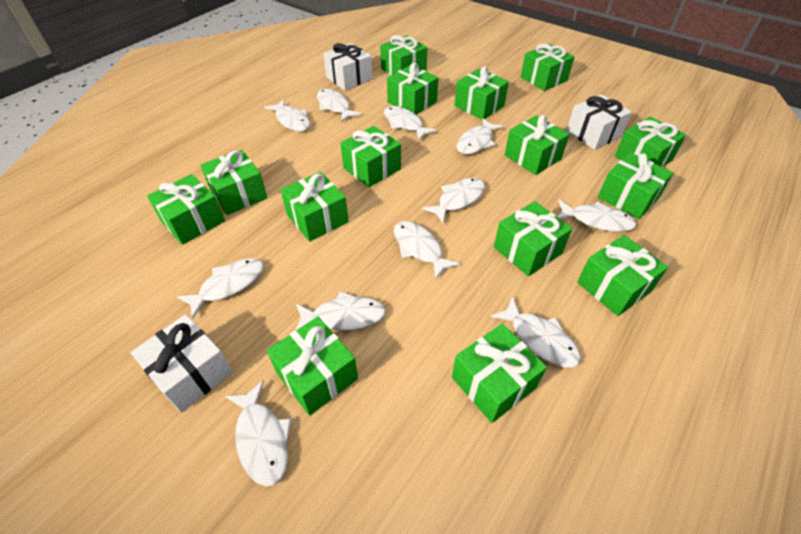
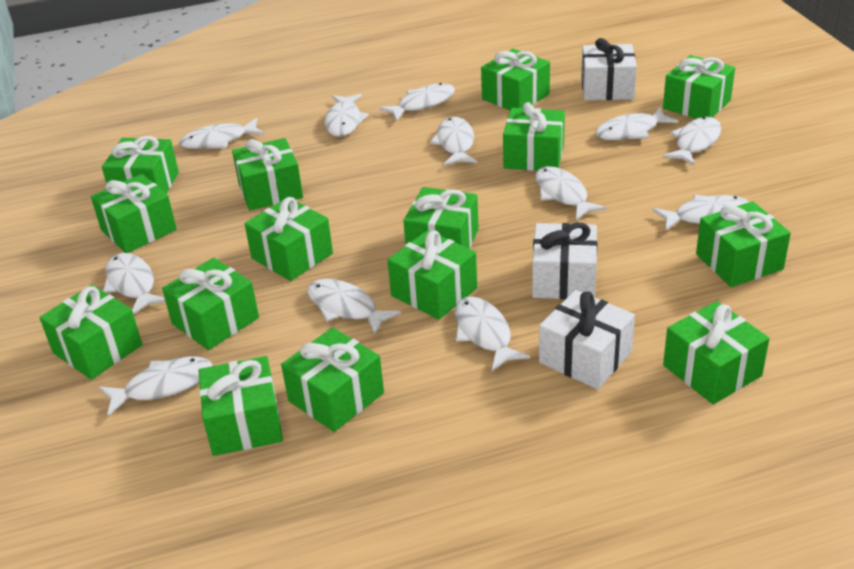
white fish: 11 -> 12

